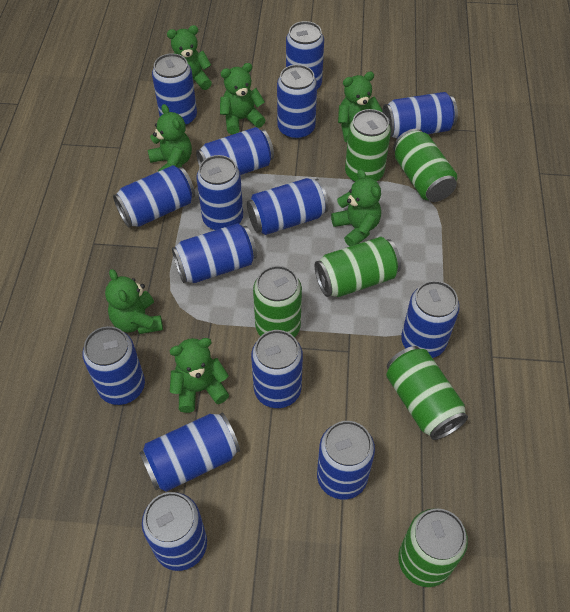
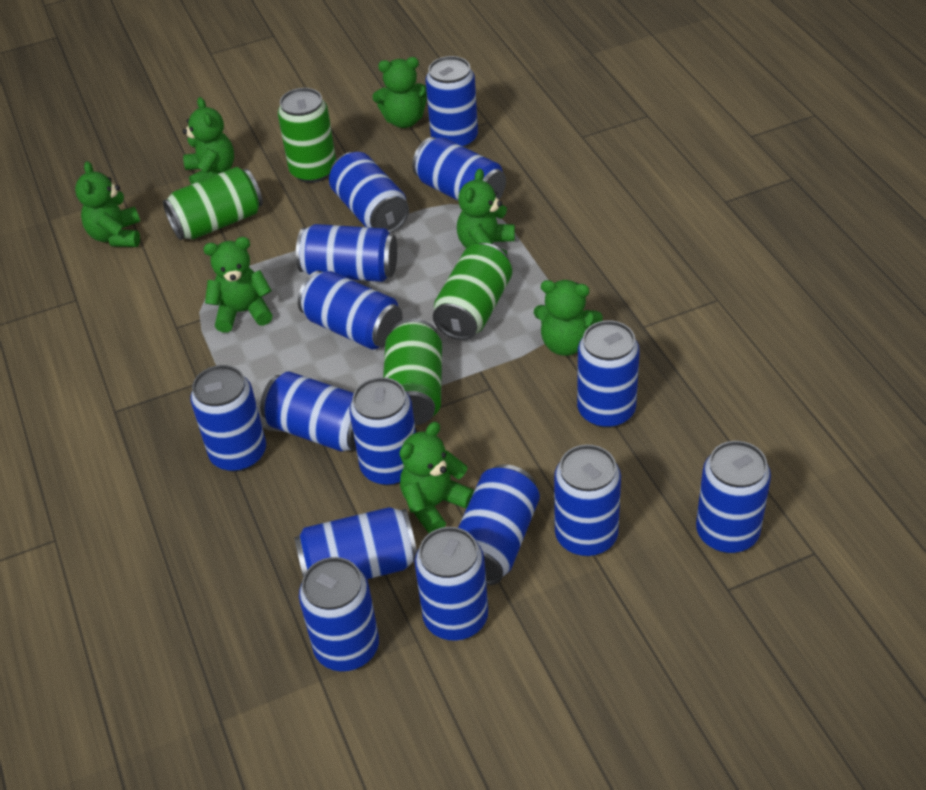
green can: 6 -> 4

